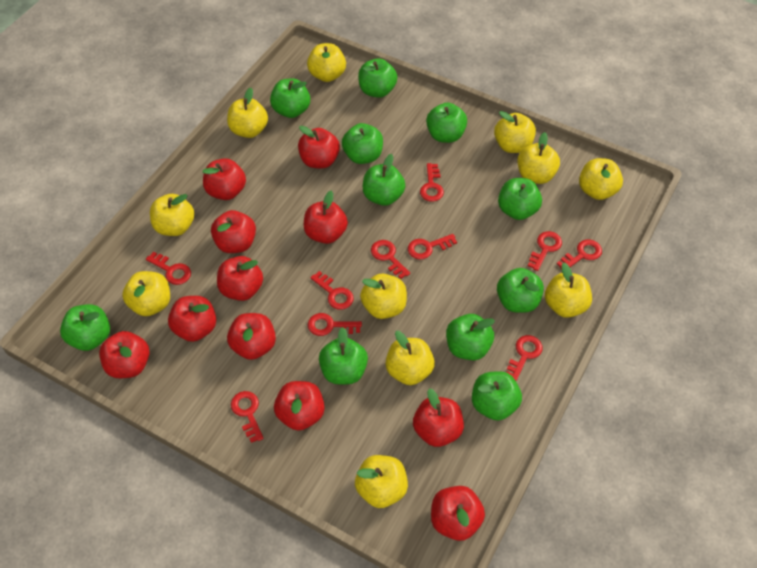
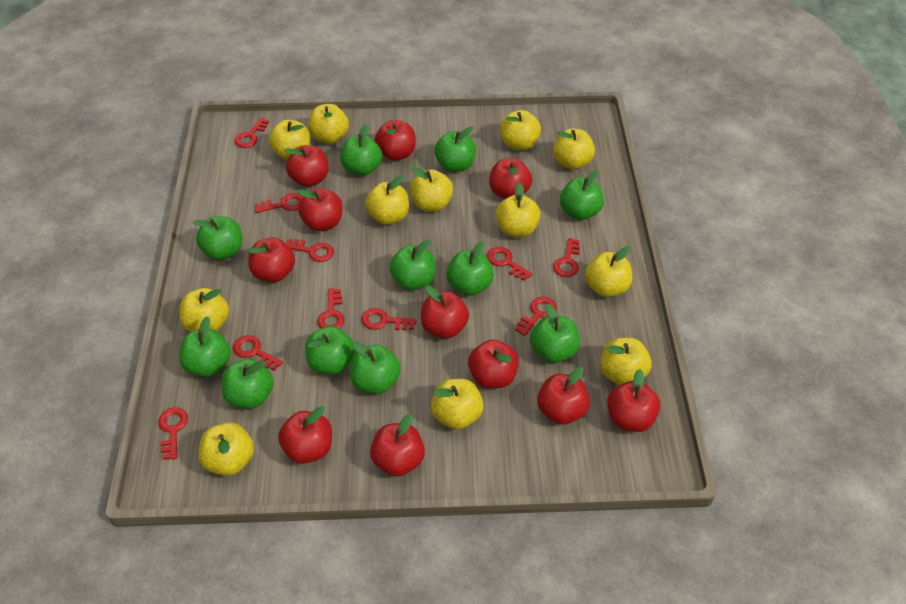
yellow apple: 11 -> 12

